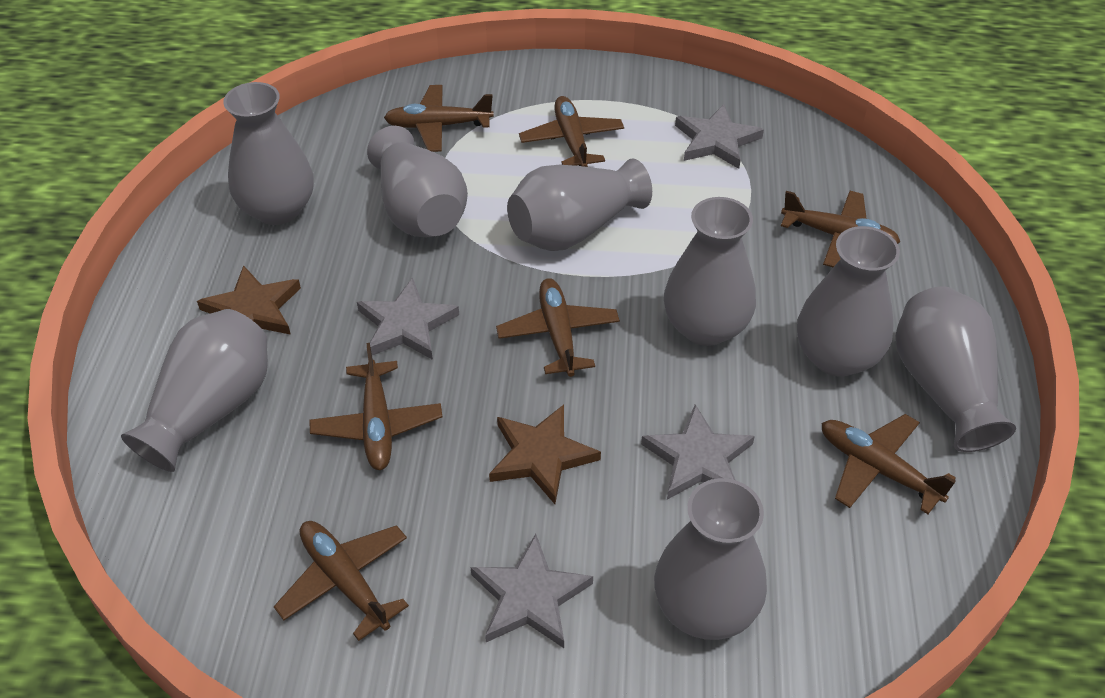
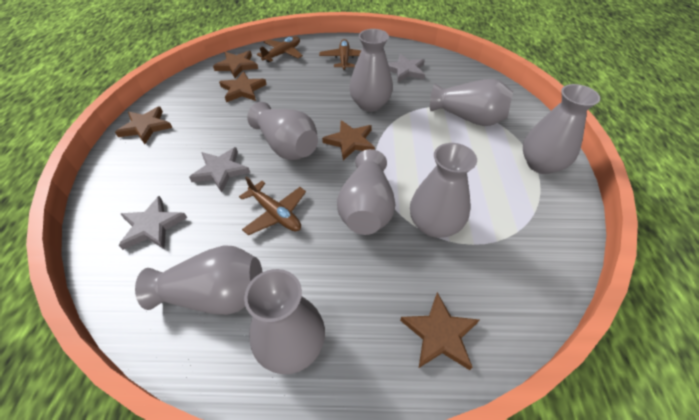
brown plane: 7 -> 3
brown star: 2 -> 5
grey star: 4 -> 3

